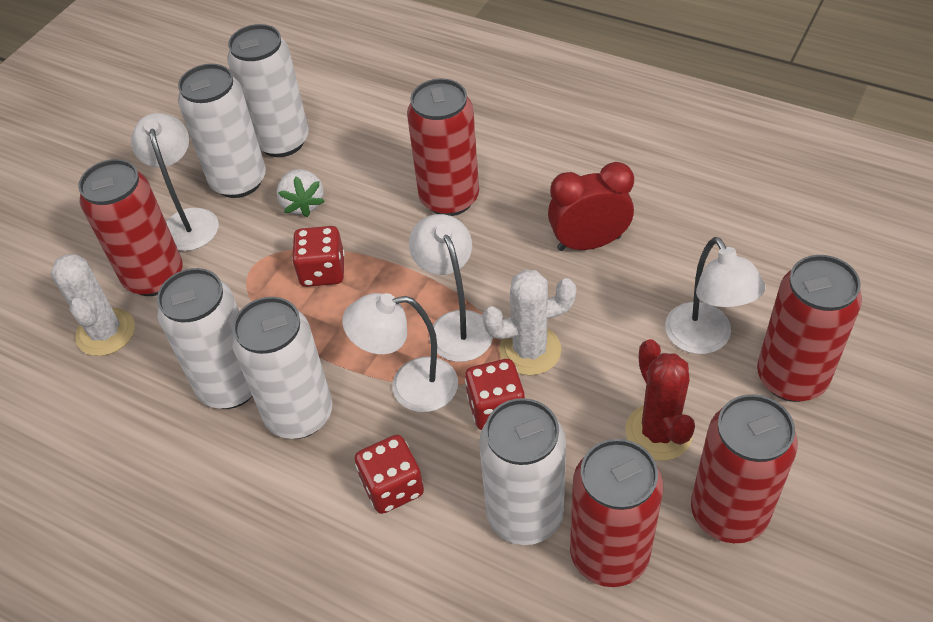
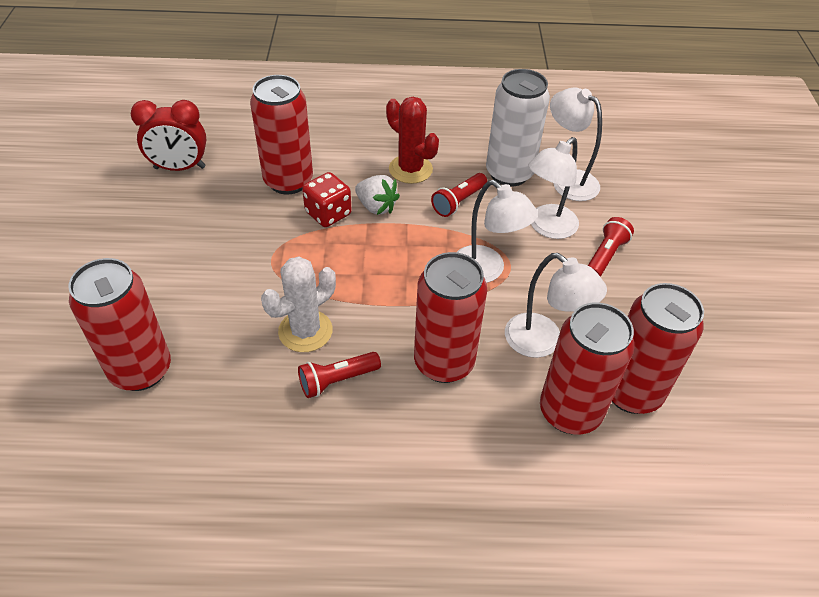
red dice: 3 -> 1
red flashlight: 0 -> 3
white cactus: 2 -> 1
white can: 5 -> 1

